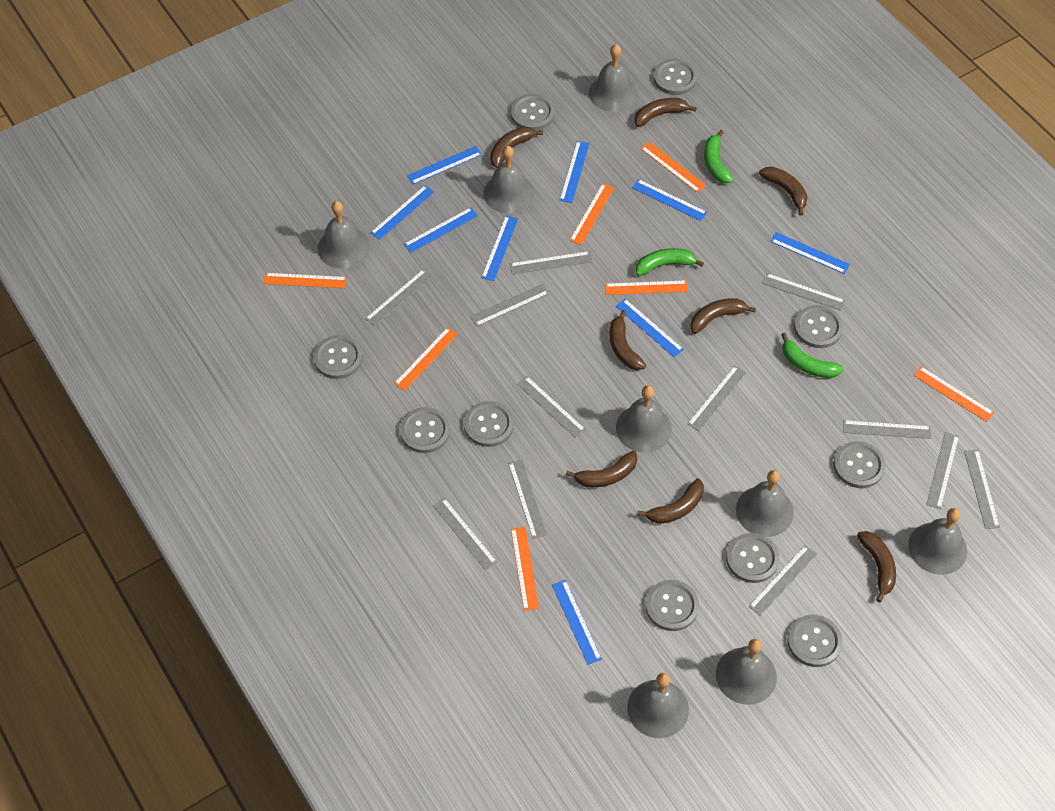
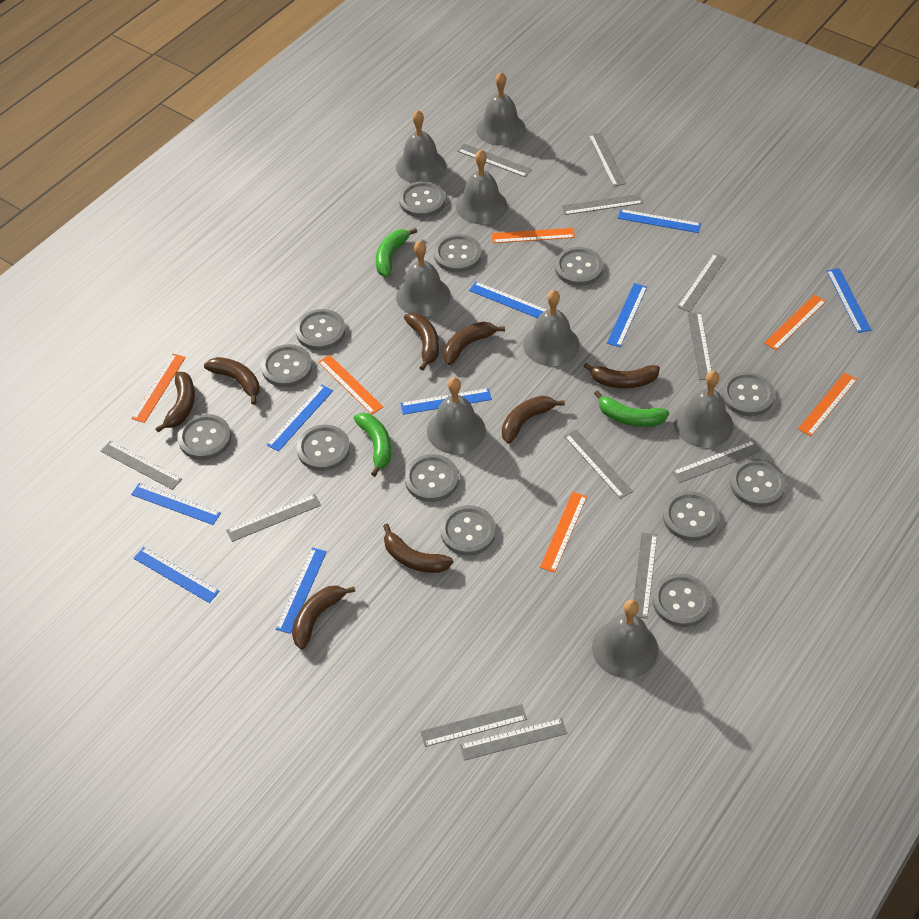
grey button: 10 -> 13
orange ruler: 7 -> 6

